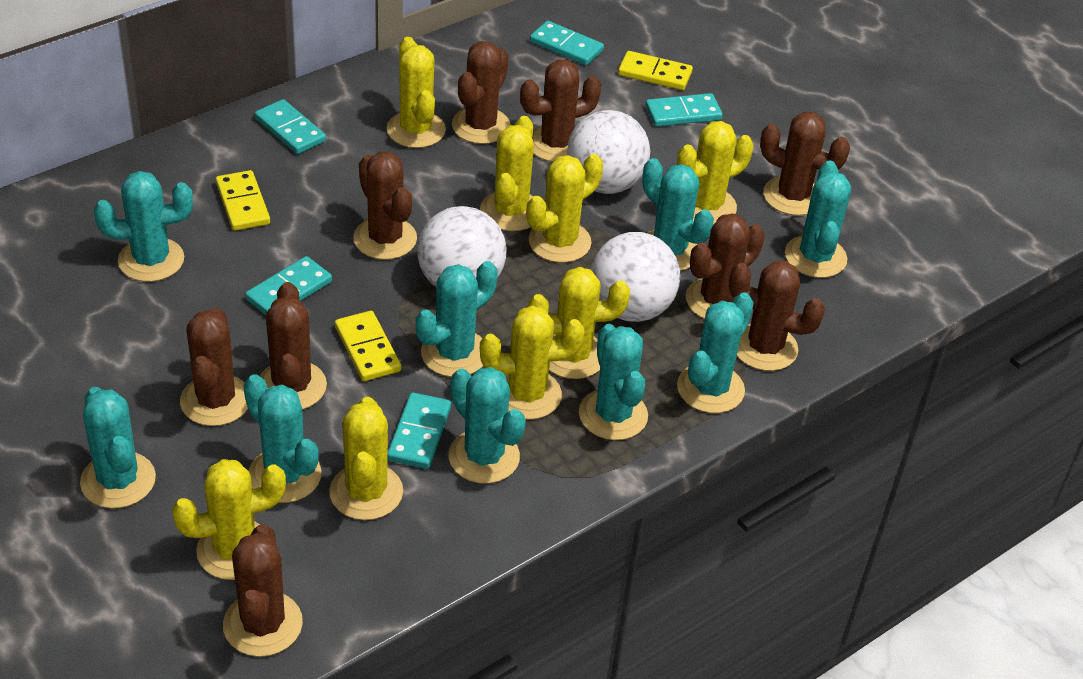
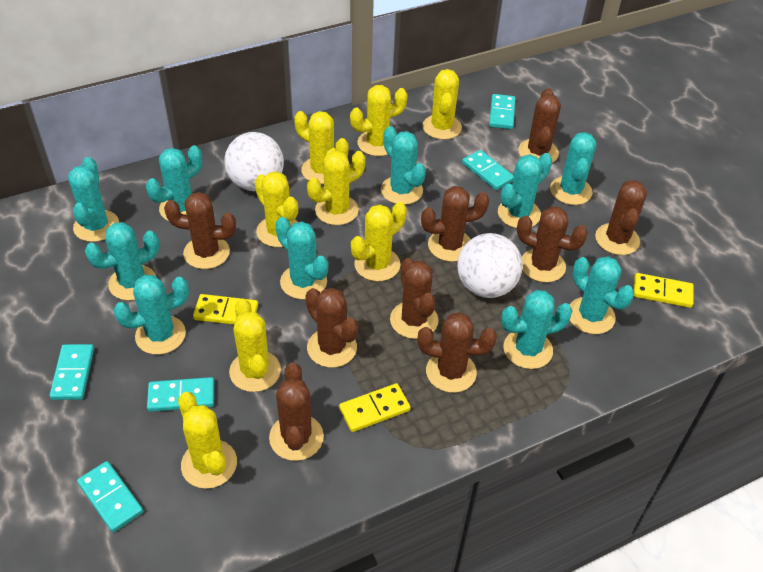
turquoise cactus: 9 -> 10
white ball: 3 -> 2

